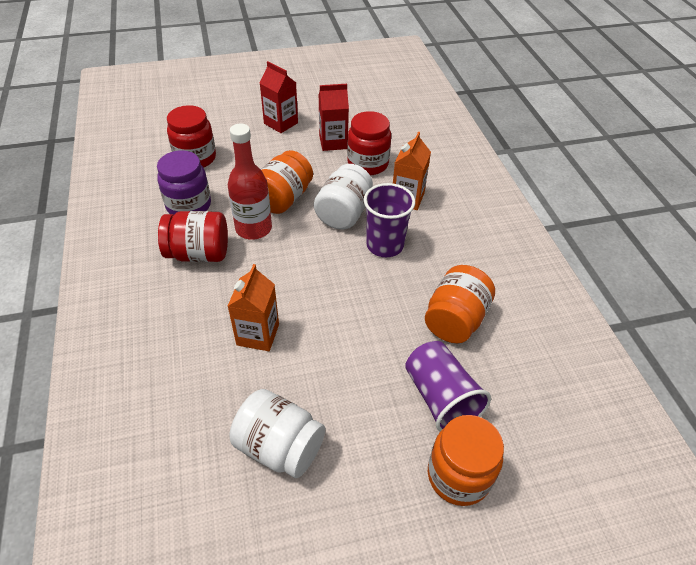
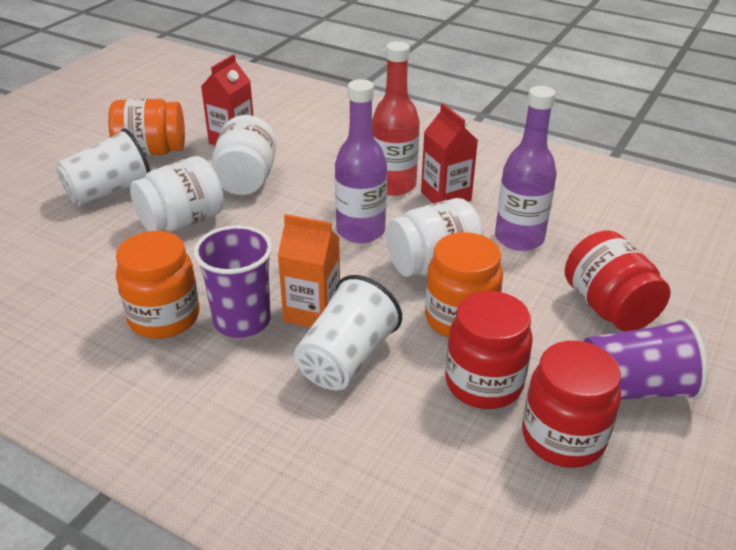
orange carton: 2 -> 1
purple bottle: 0 -> 2
purple jar: 1 -> 0
white cup: 0 -> 2
white jar: 2 -> 3

